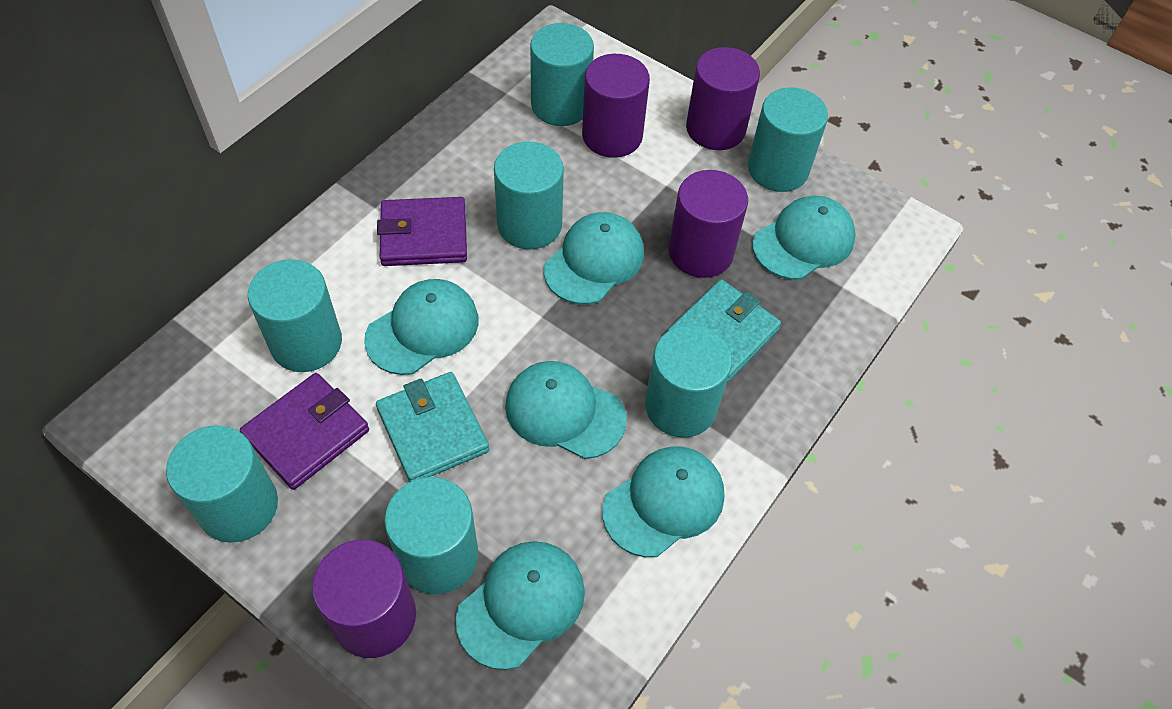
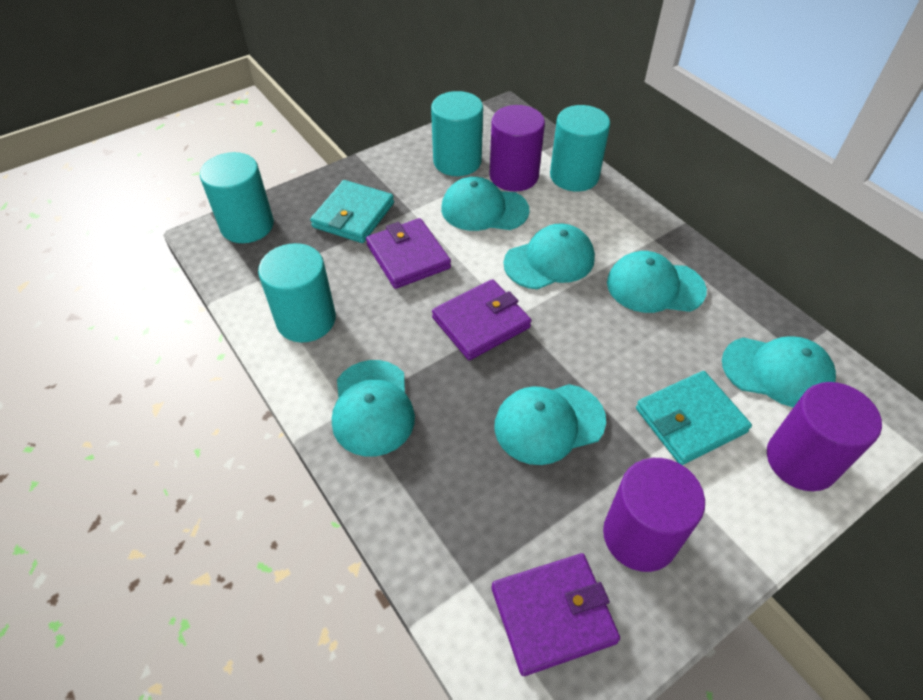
purple cylinder: 4 -> 3
purple wallet: 2 -> 3
turquoise cylinder: 7 -> 4

